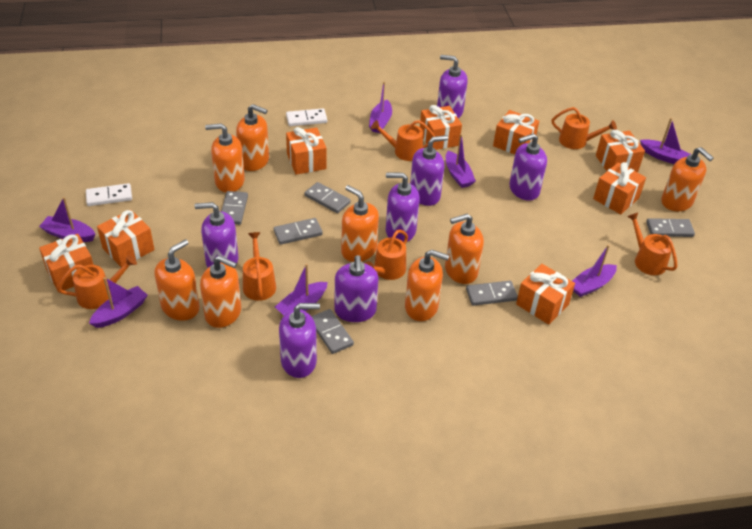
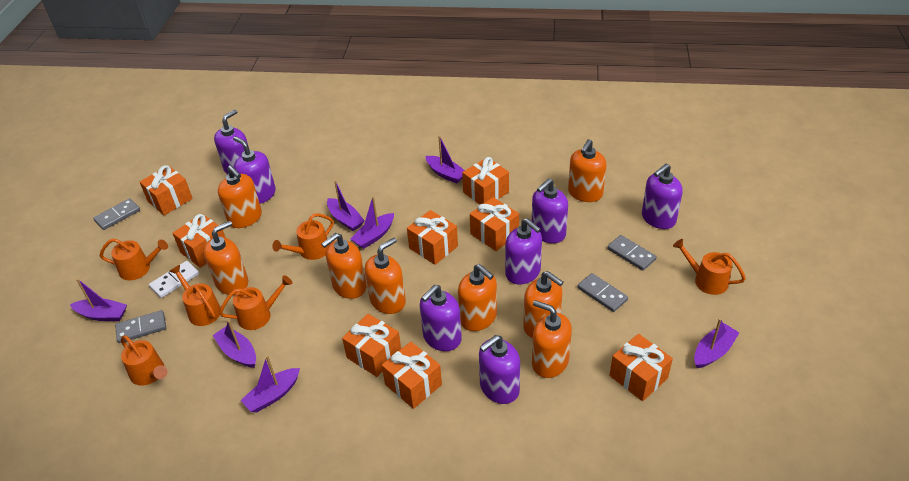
grey domino: 6 -> 4
white domino: 2 -> 1

